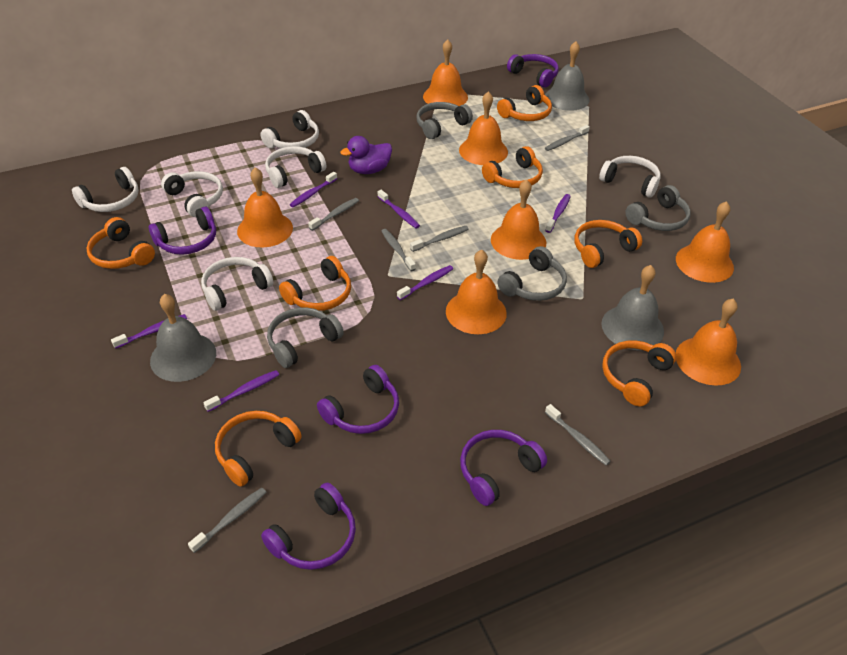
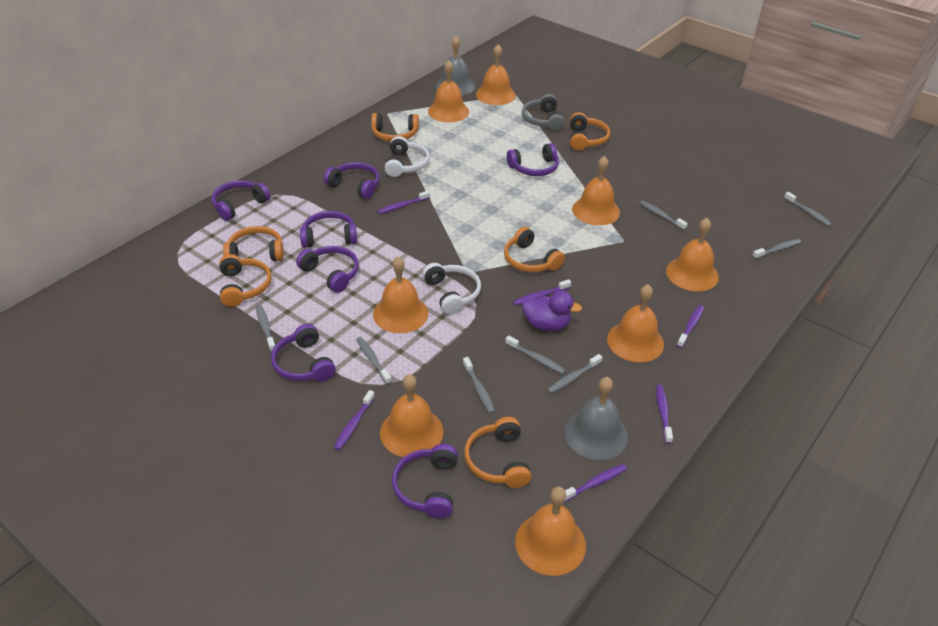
grey bell: 3 -> 2
grey headphones: 4 -> 1
grey toothbrush: 6 -> 8
orange bell: 7 -> 8
orange headphones: 7 -> 6
purple headphones: 5 -> 7
white headphones: 6 -> 2

